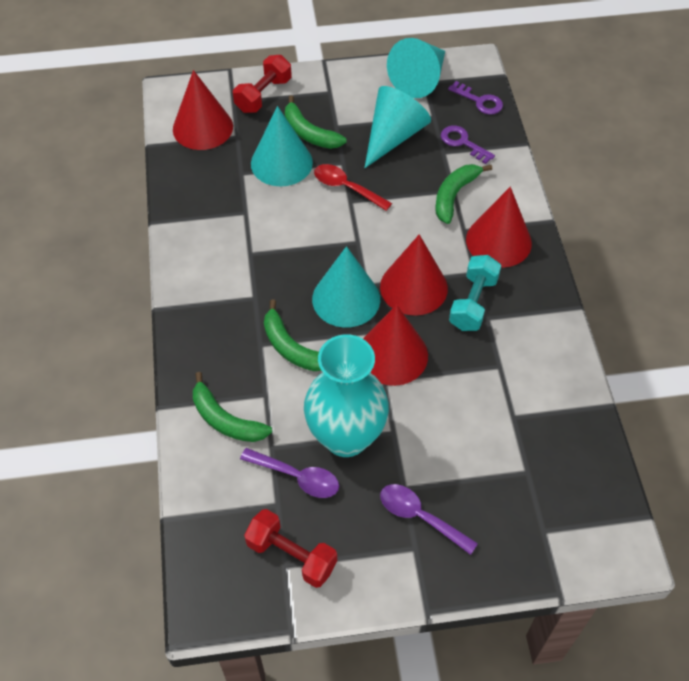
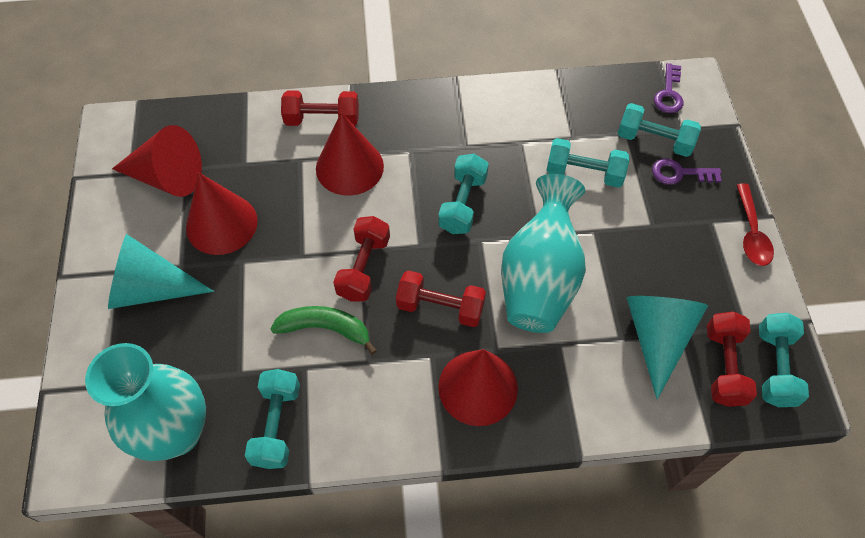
green banana: 4 -> 1
purple spoon: 2 -> 0
red dumbbell: 2 -> 4
turquoise cone: 4 -> 2
turquoise dumbbell: 1 -> 5
turquoise vase: 1 -> 2

